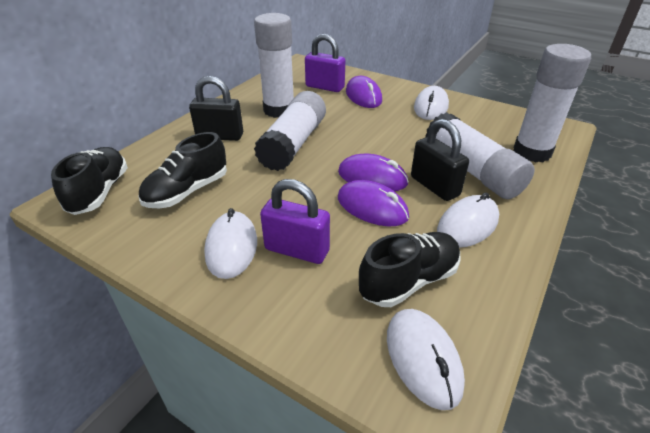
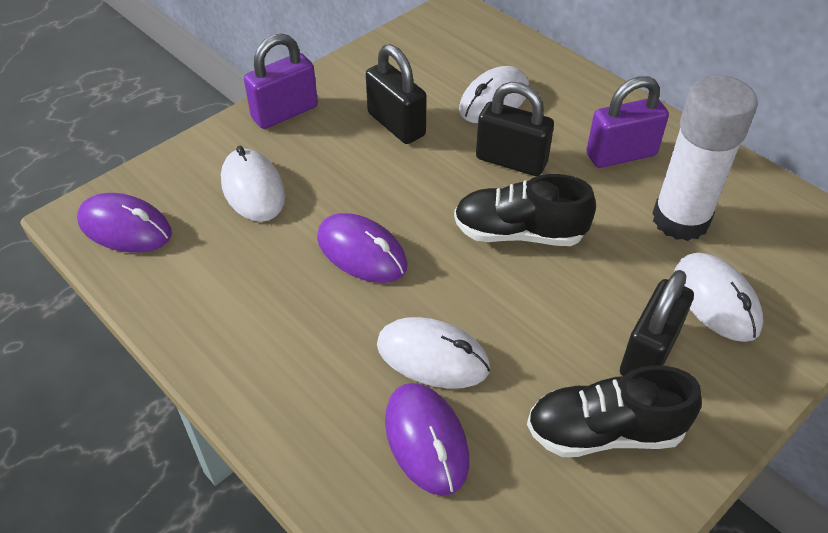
black padlock: 2 -> 3
black shoe: 3 -> 2
white glue stick: 4 -> 1

